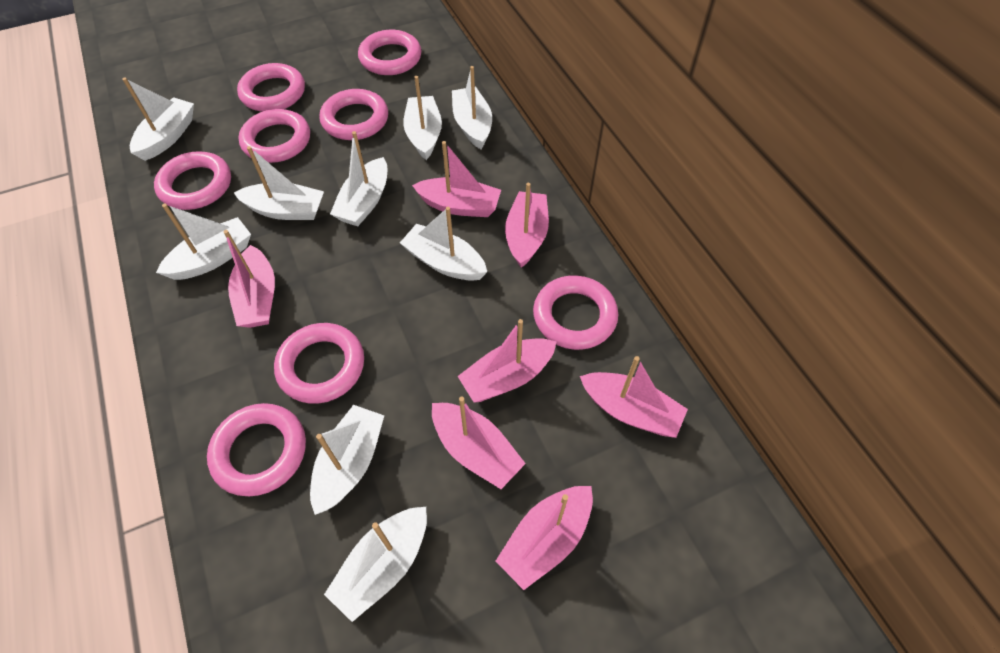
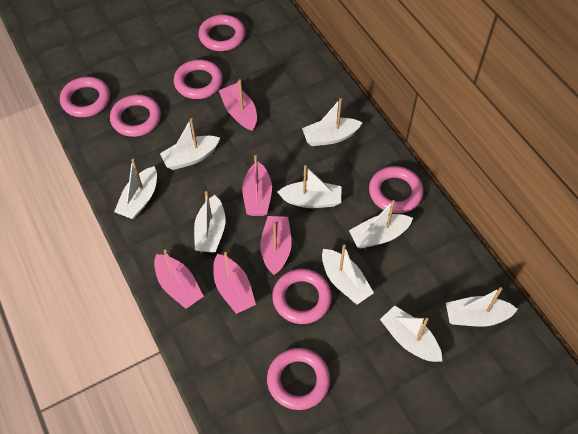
pink boat: 7 -> 5
pink ring: 8 -> 7

